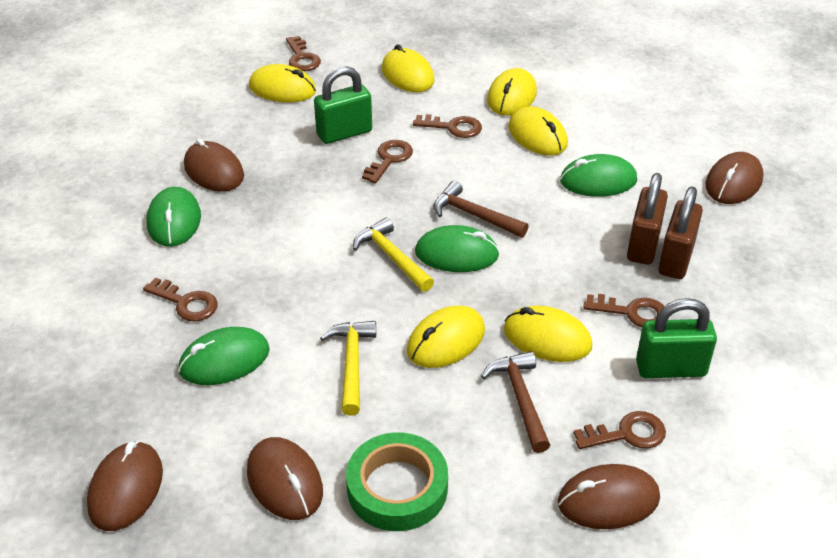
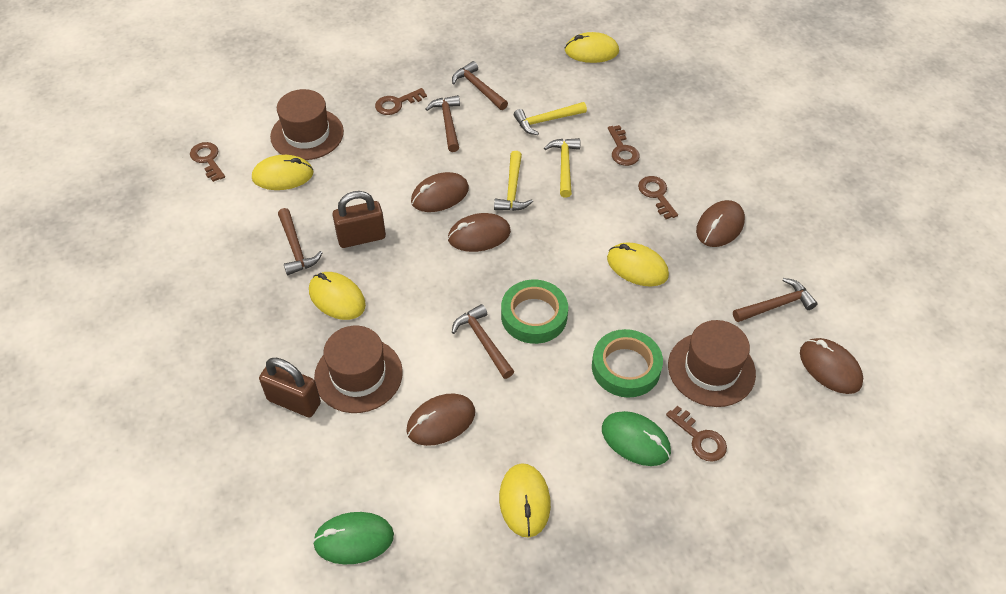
brown hammer: 2 -> 5
brown hat: 0 -> 3
brown key: 6 -> 5
green mouse: 4 -> 2
green padlock: 2 -> 0
green tape: 1 -> 2
yellow hammer: 2 -> 3
yellow mouse: 6 -> 5

